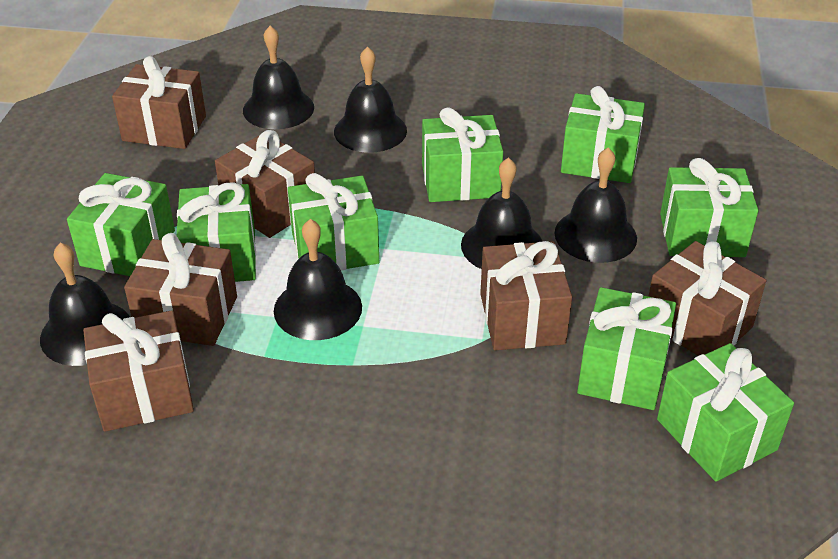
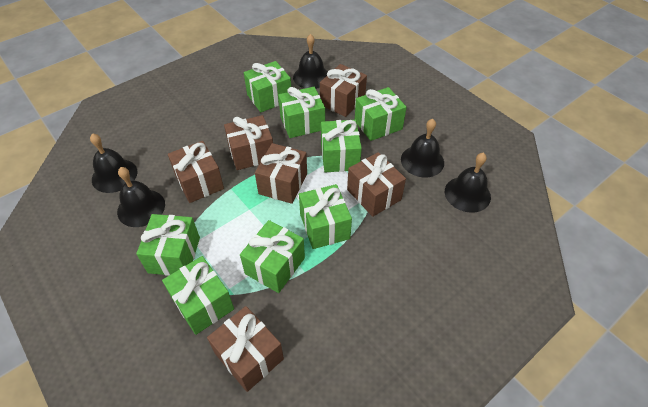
black bell: 6 -> 5

